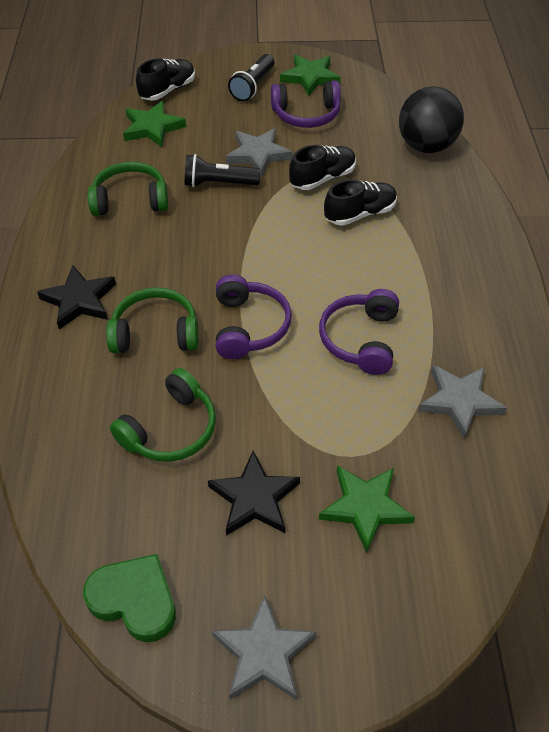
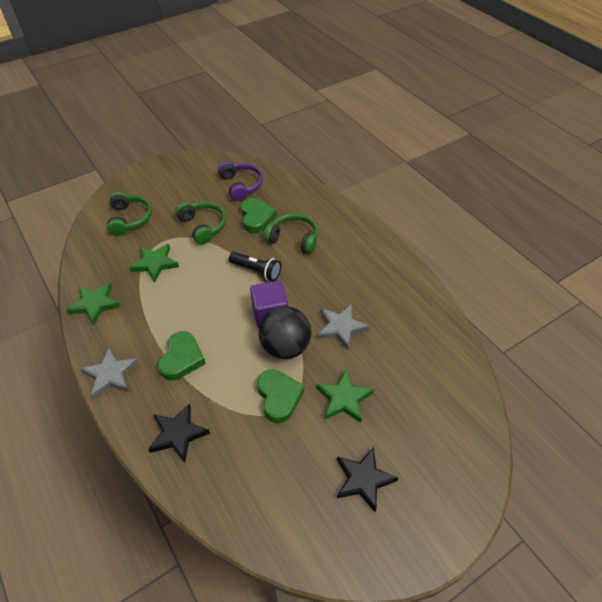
black flashlight: 2 -> 1
black shoe: 3 -> 0
green heart: 1 -> 3
grey star: 3 -> 2
purple cube: 0 -> 1
purple headphones: 3 -> 1

